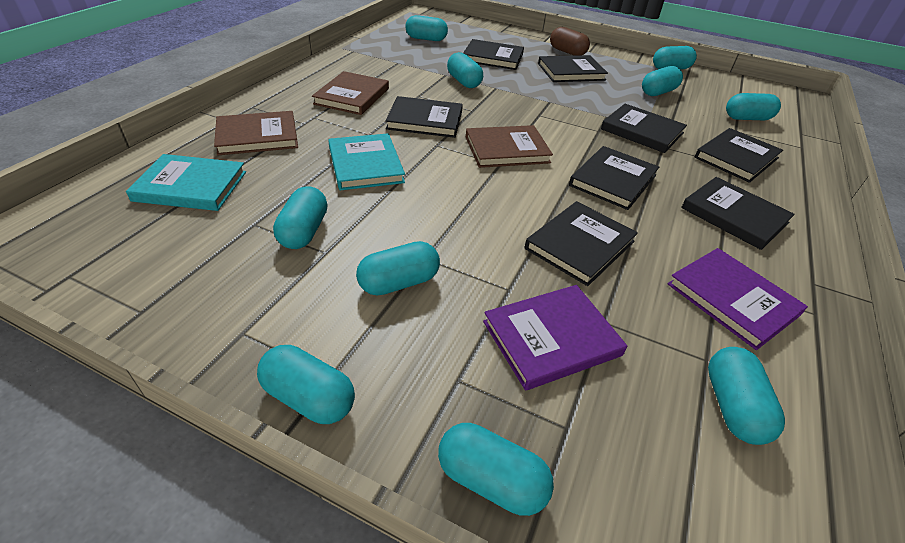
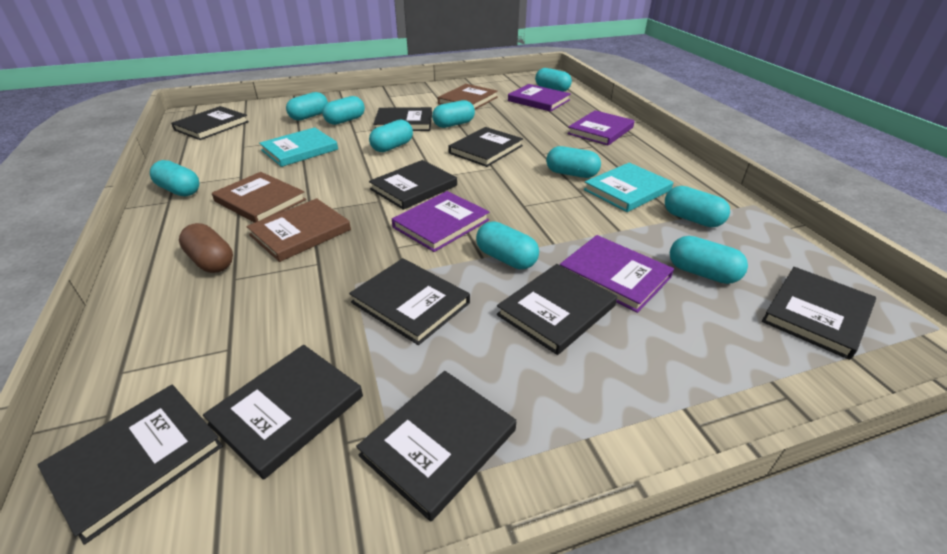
black book: 8 -> 10
purple book: 2 -> 4

